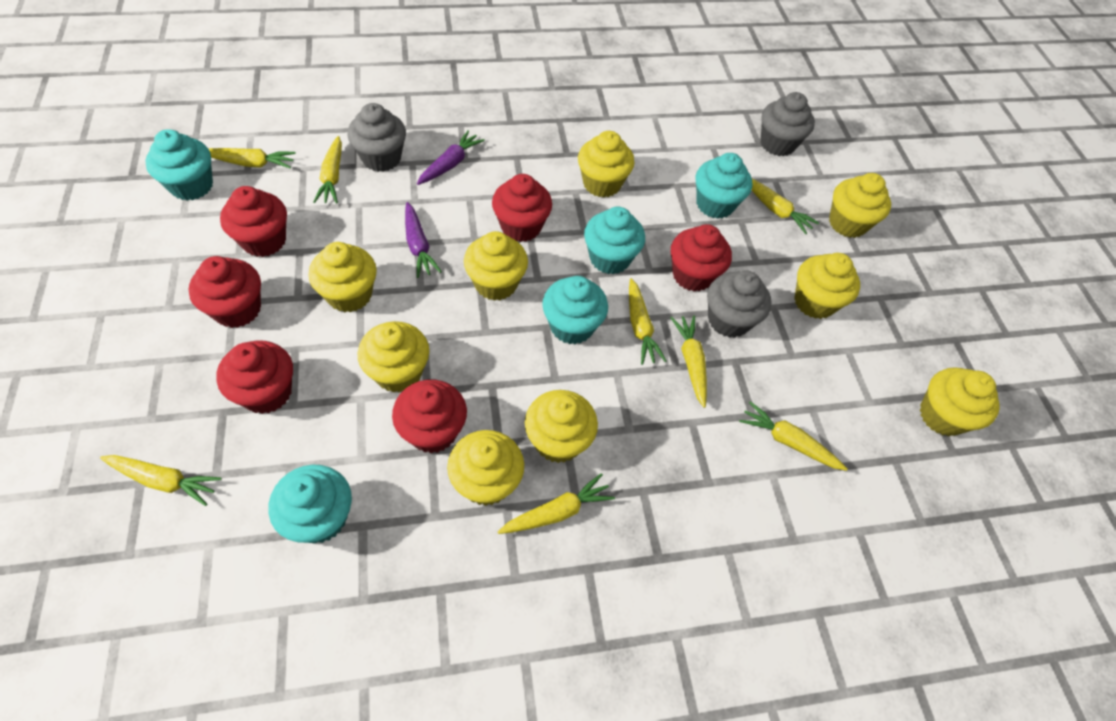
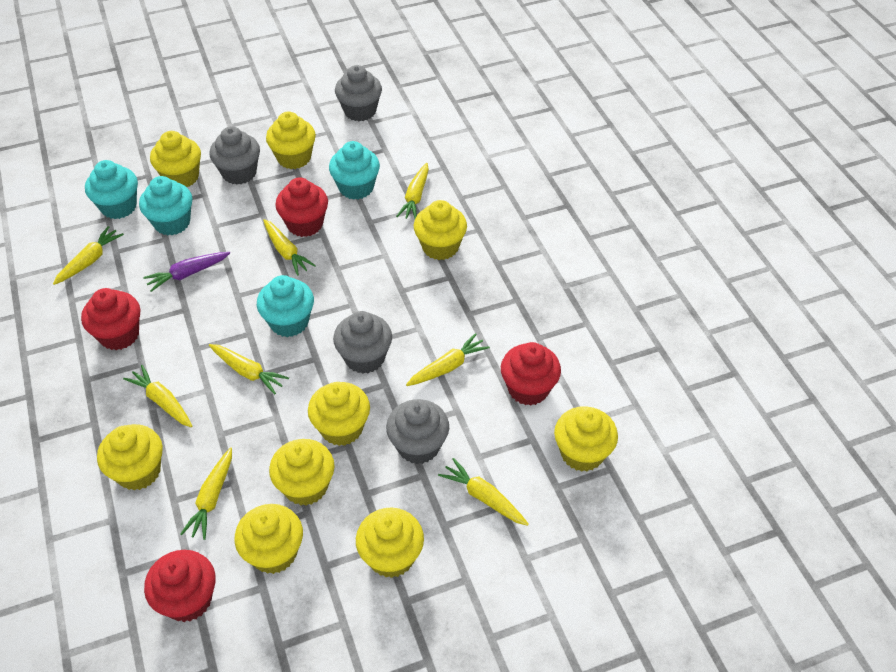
grey cupcake: 3 -> 4
purple carrot: 2 -> 1
red cupcake: 6 -> 4
turquoise cupcake: 5 -> 4

